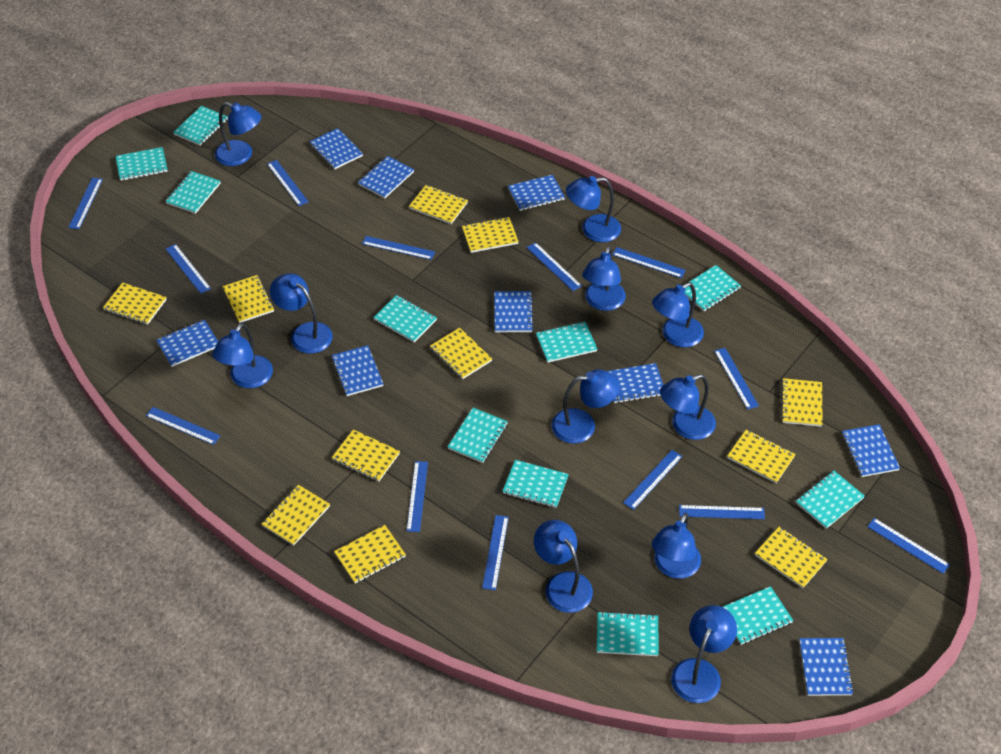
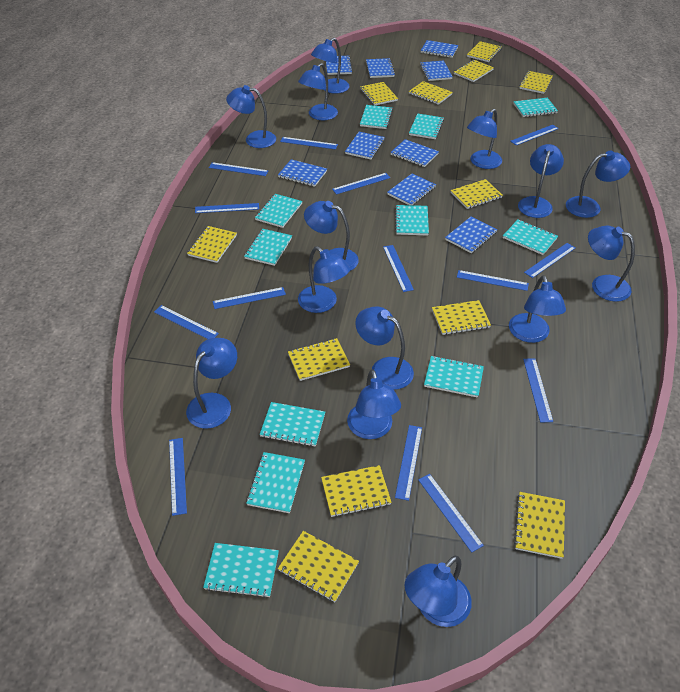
blue lamp: 11 -> 14
blue ruler: 13 -> 14
yellow notebook: 11 -> 12

